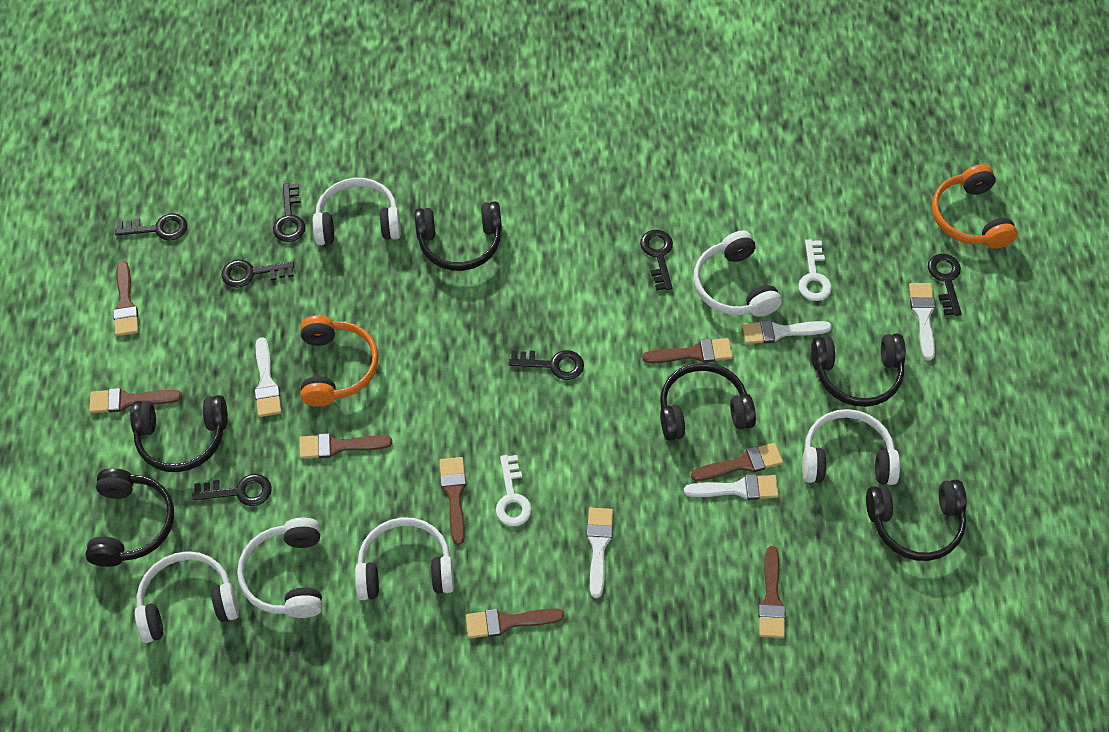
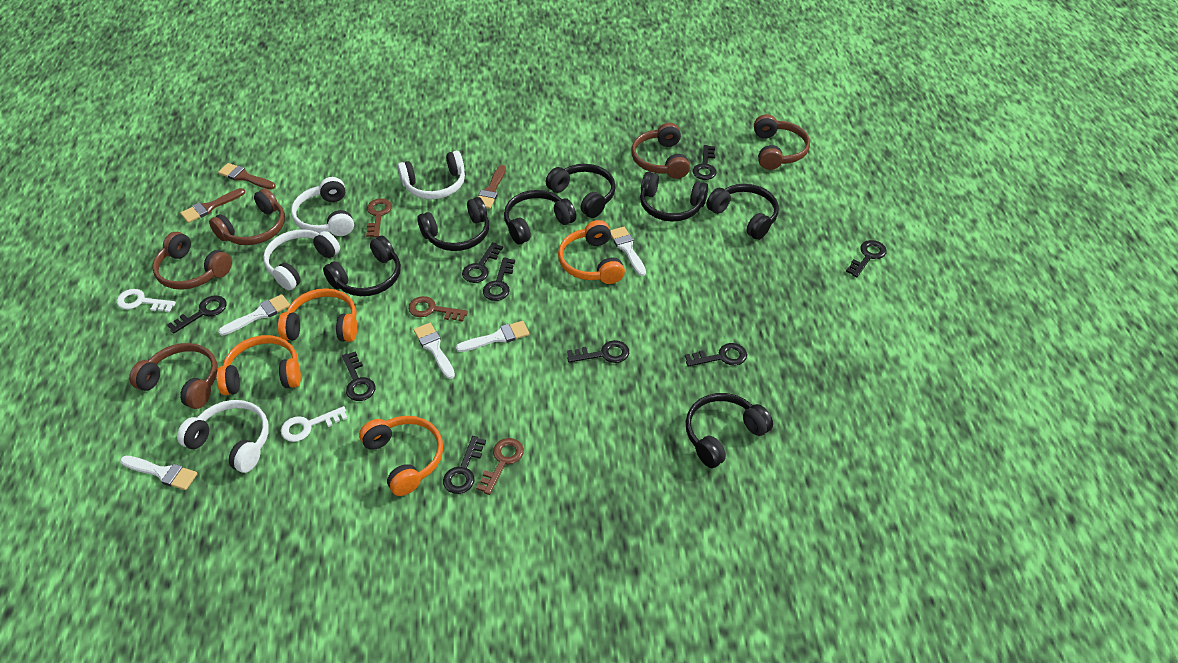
black headphones: 6 -> 7
black key: 7 -> 9
brown brush: 8 -> 3
brown headphones: 0 -> 5
brown key: 0 -> 3
orange headphones: 2 -> 4
white headphones: 6 -> 4

